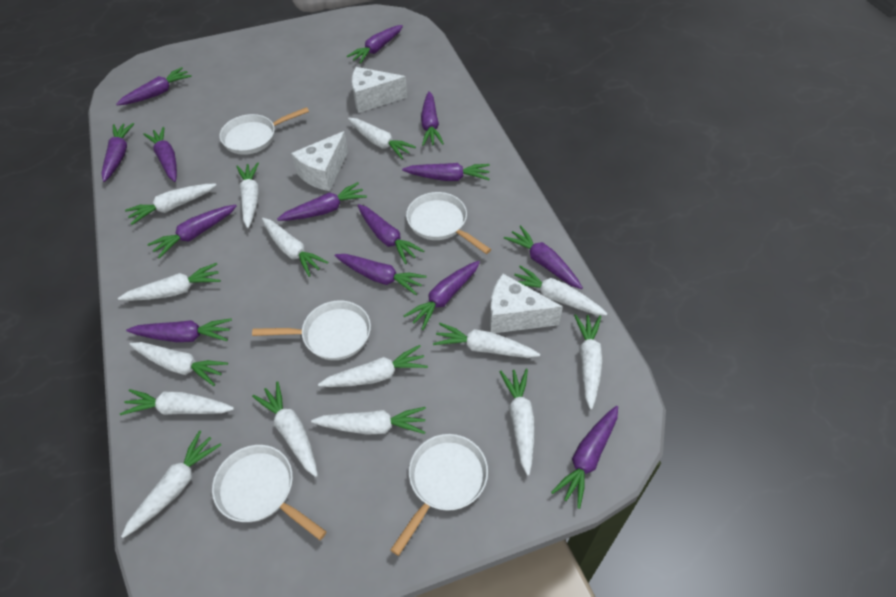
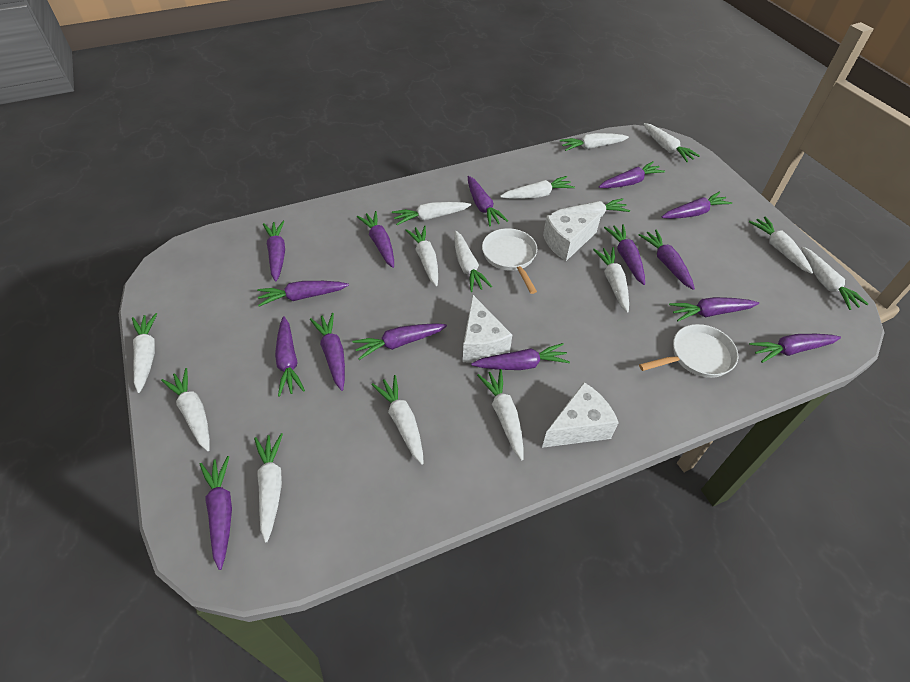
purple carrot: 14 -> 15
white pan: 5 -> 2

